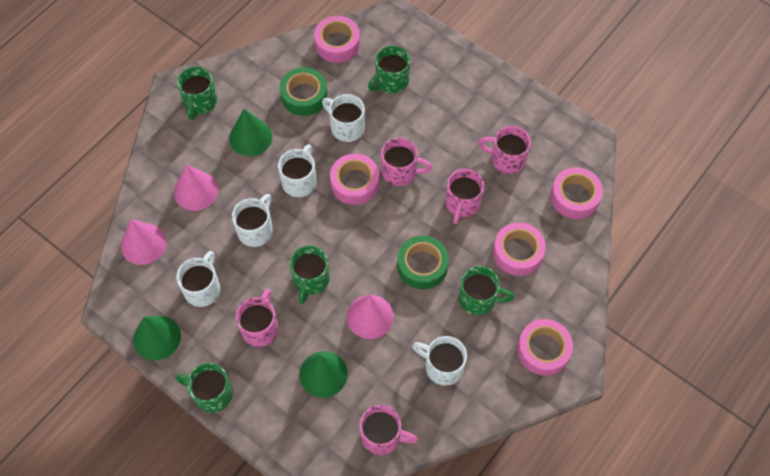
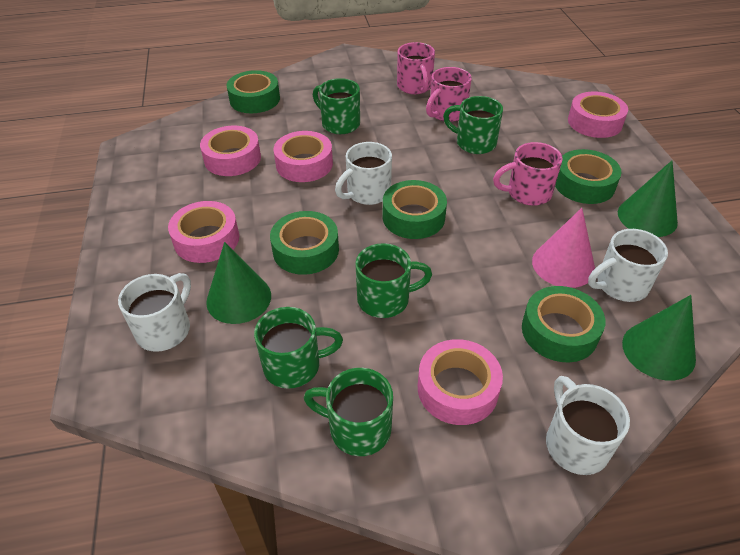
green tape: 2 -> 5
pink cone: 3 -> 1
pink mug: 5 -> 3
white mug: 5 -> 4

